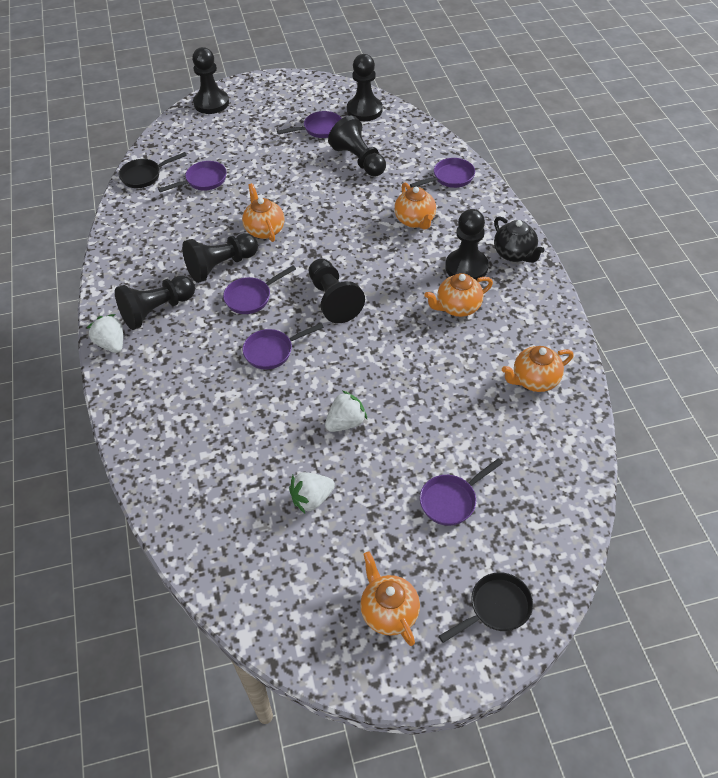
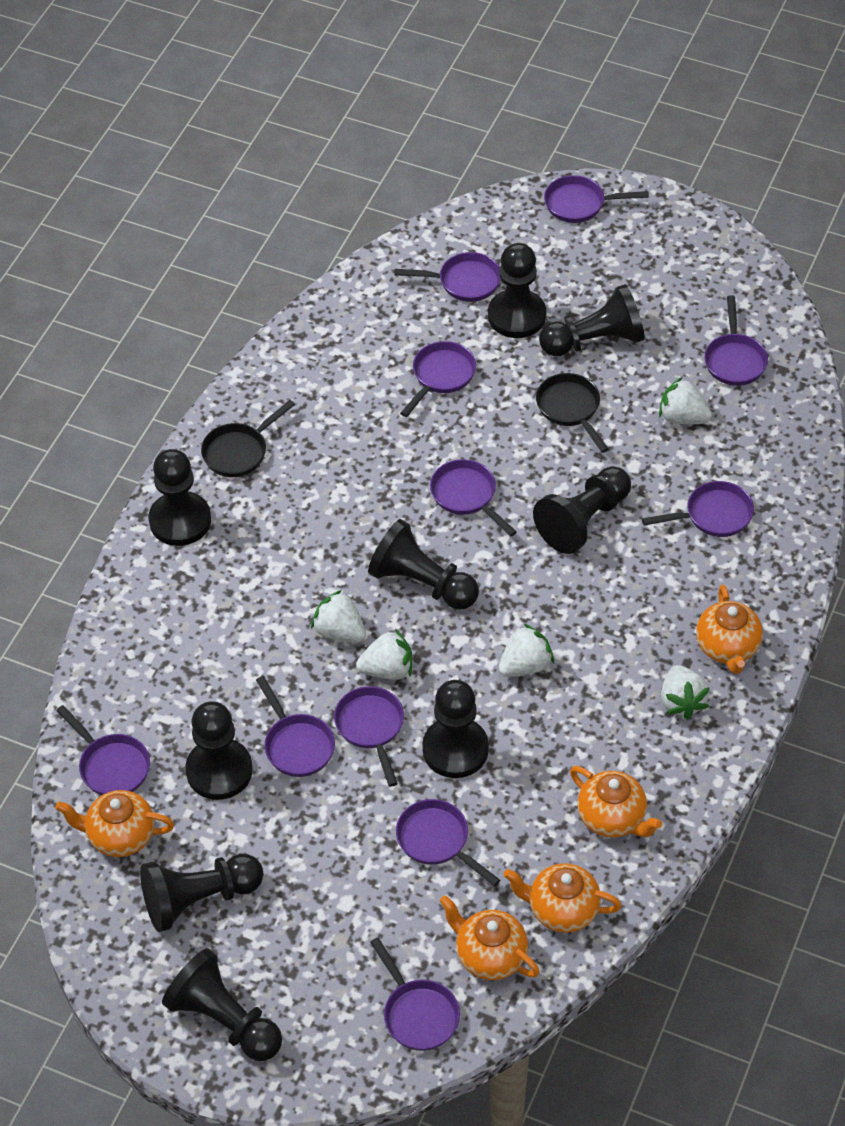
black pawn: 7 -> 9
black teapot: 1 -> 0
purple pan: 6 -> 11
white strawberry: 3 -> 5

